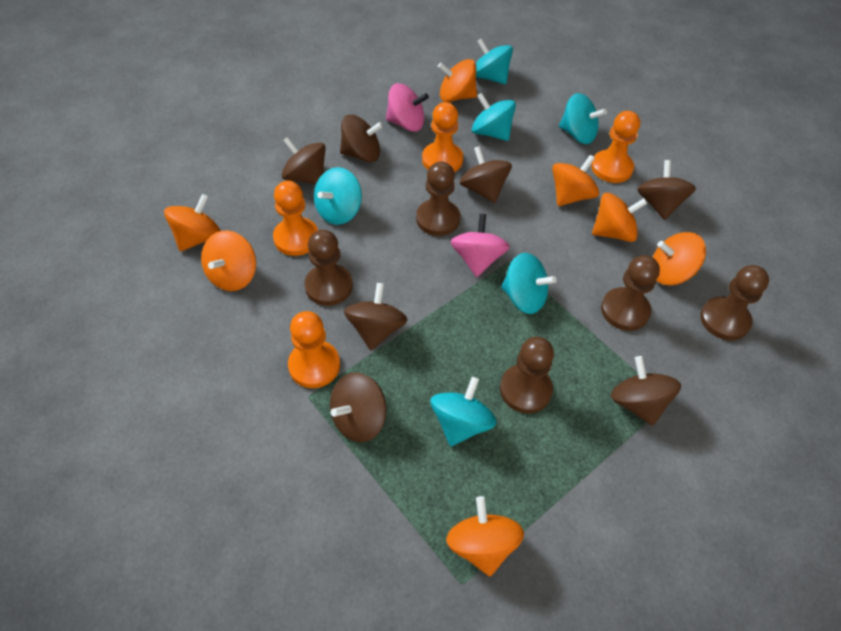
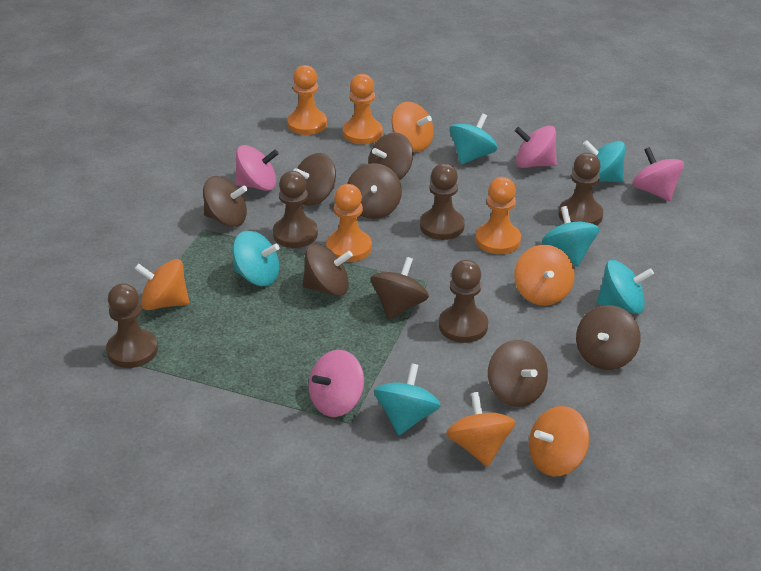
brown spinning top: 7 -> 8
orange spinning top: 7 -> 5
pink spinning top: 2 -> 4

